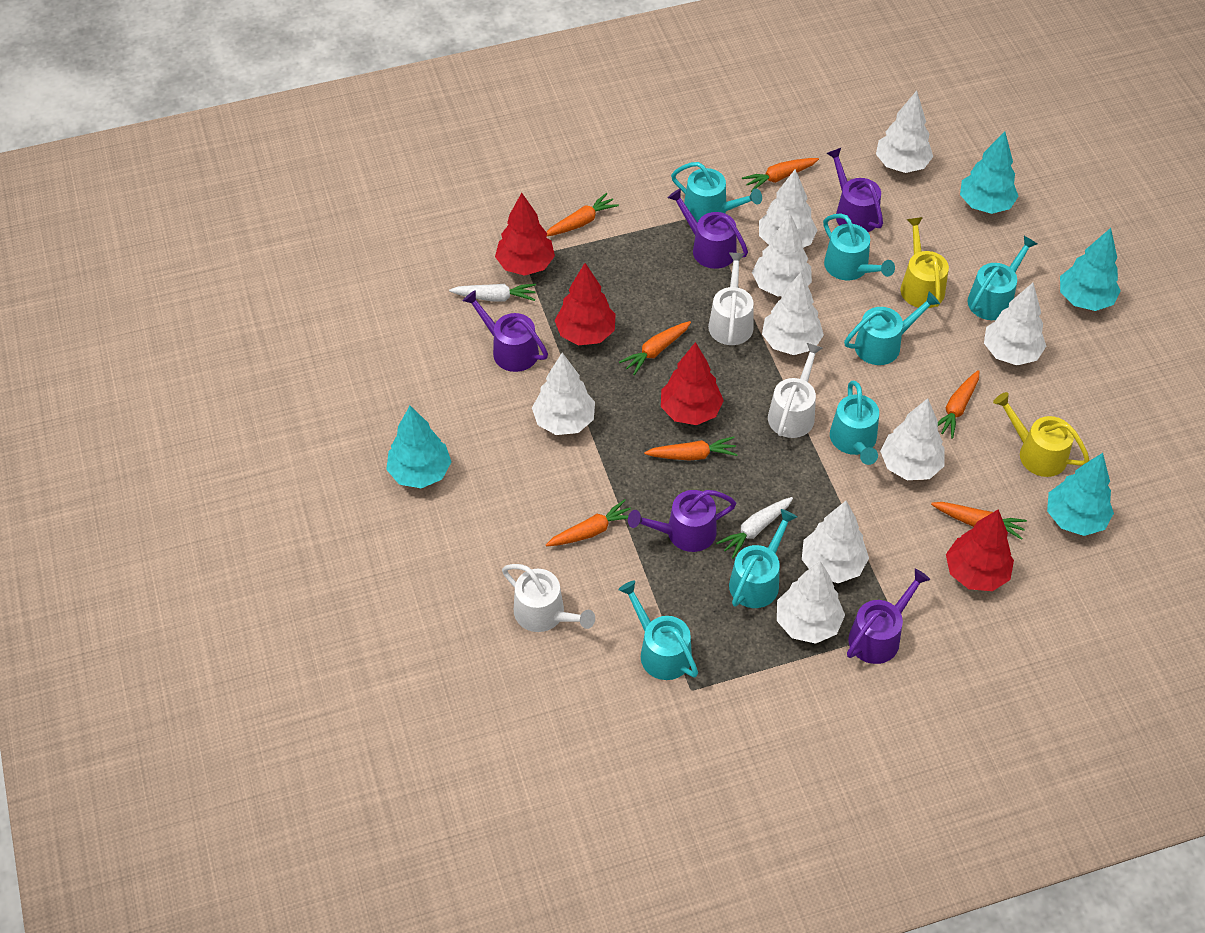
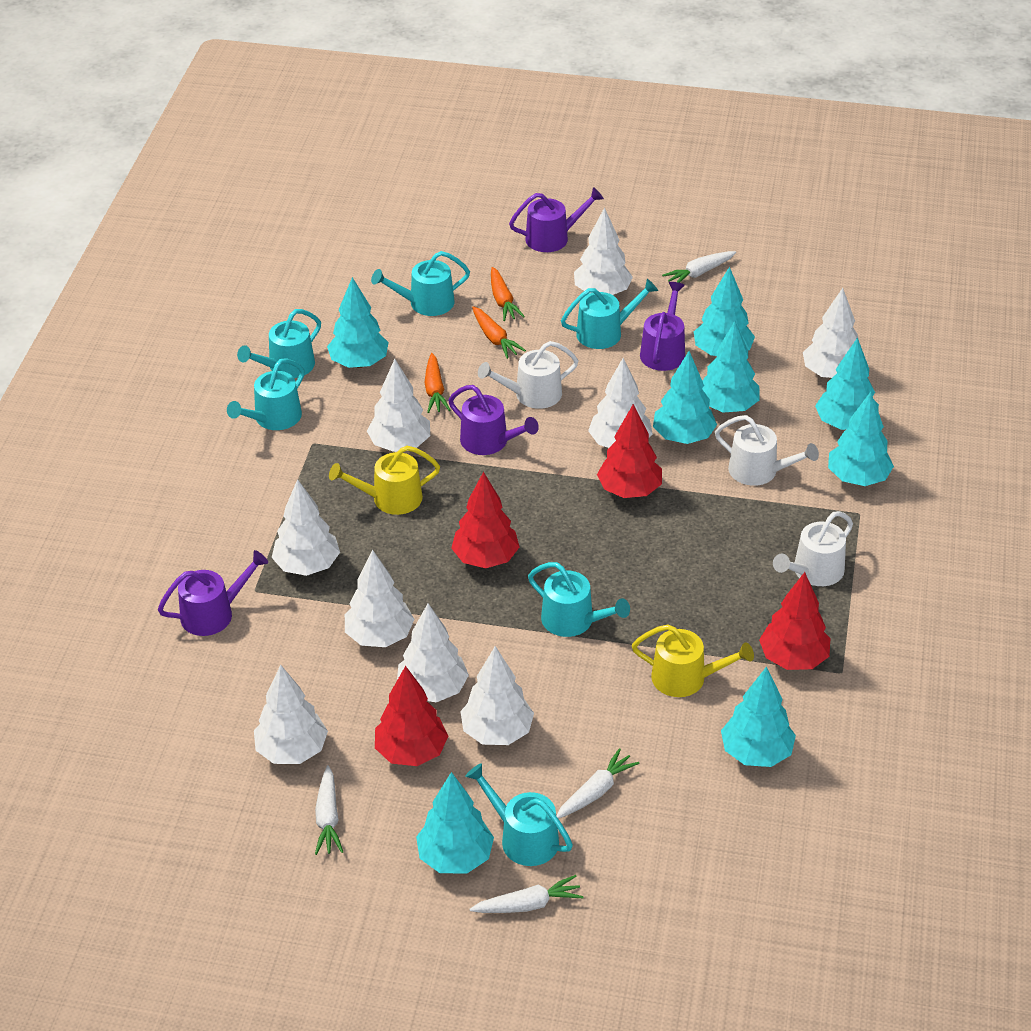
orange carrot: 7 -> 3
purple watering can: 5 -> 4
turquoise tree: 4 -> 8
turquoise watering can: 7 -> 6
white carrot: 2 -> 4

